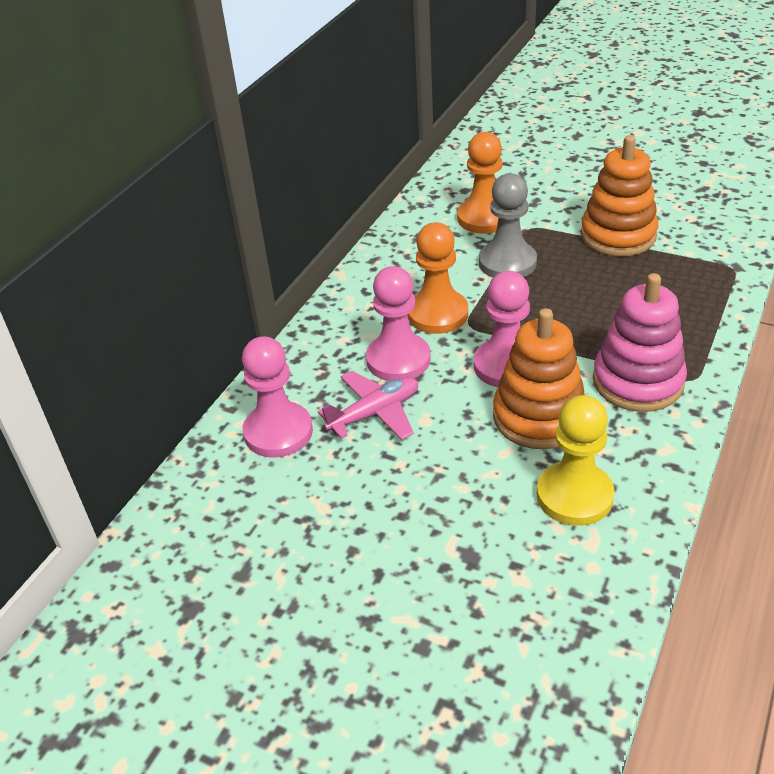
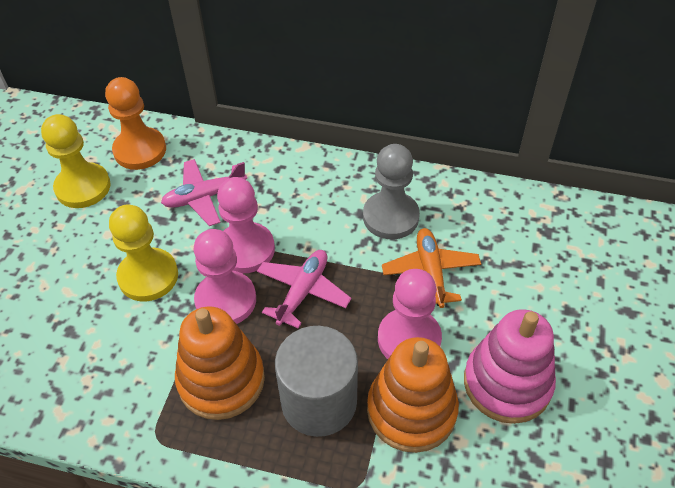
grey cylinder: 0 -> 1
orange pawn: 2 -> 1
orange plane: 0 -> 1
pink plane: 1 -> 2
yellow pawn: 1 -> 2

